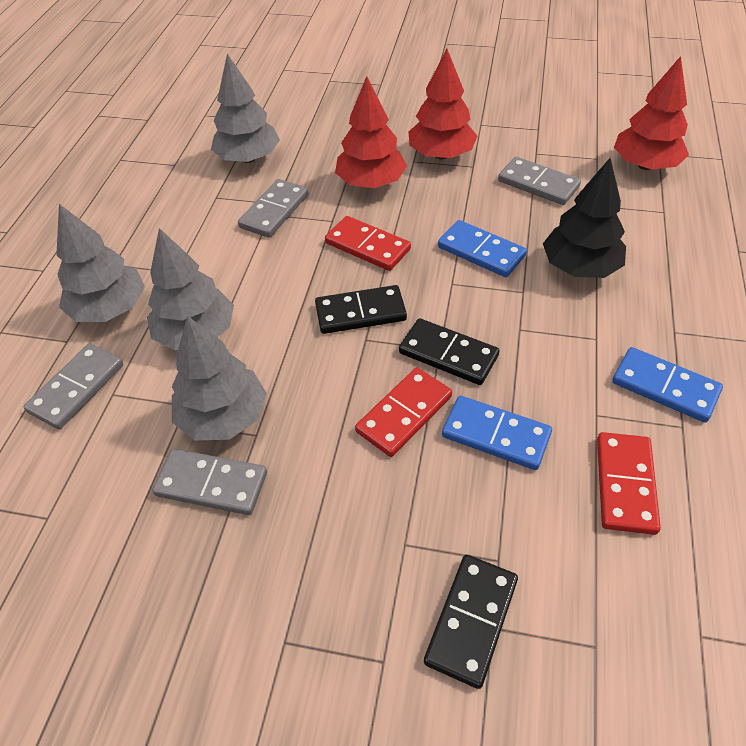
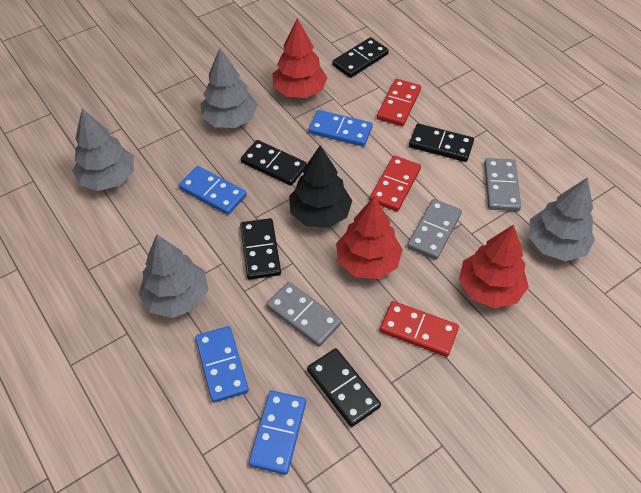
black domino: 3 -> 5
blue domino: 3 -> 4
grey domino: 4 -> 3

